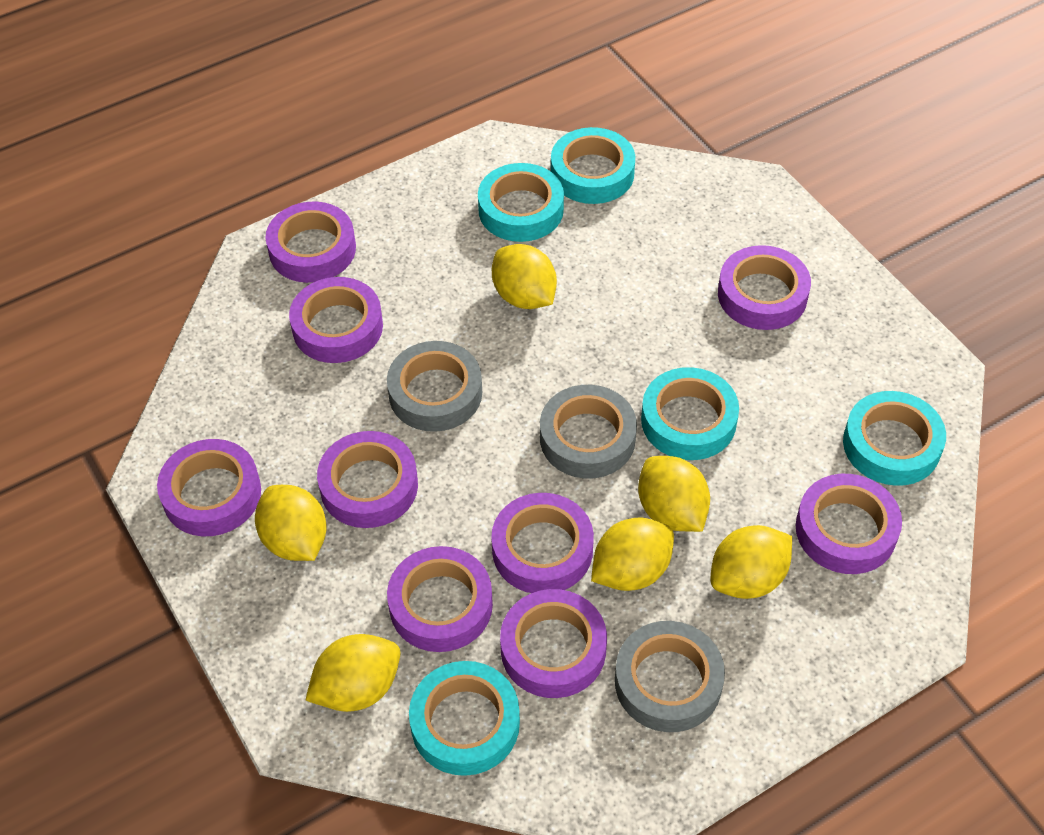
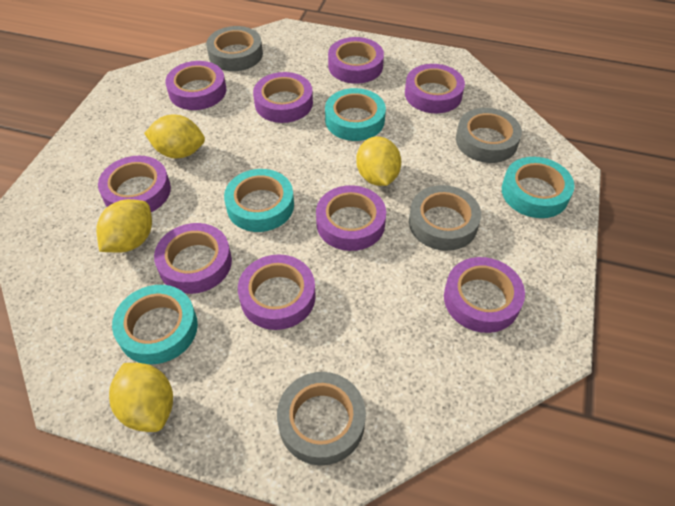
grey tape: 3 -> 4
turquoise tape: 5 -> 4
yellow lemon: 6 -> 4

